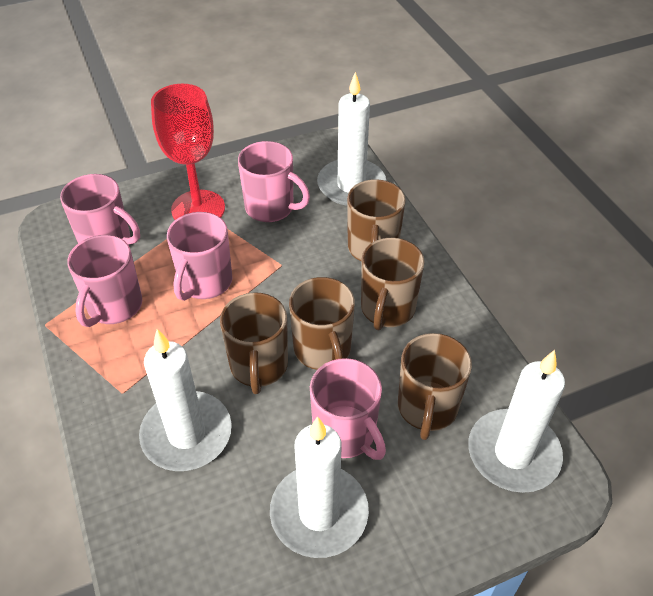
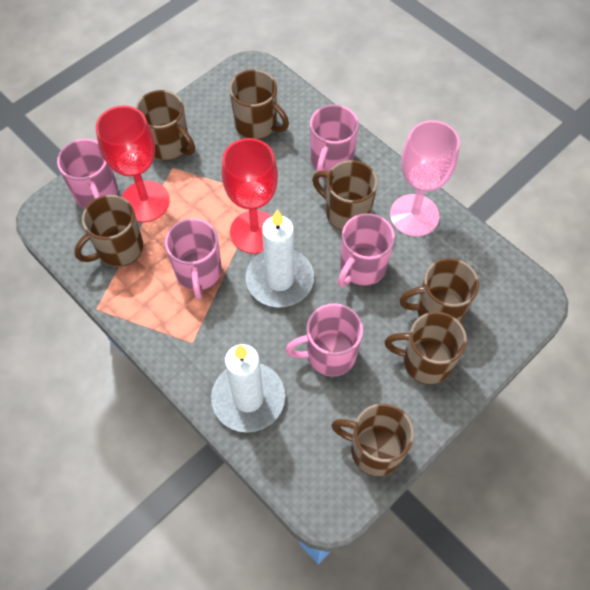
brown mug: 5 -> 7
pink goblet: 0 -> 1
red goblet: 1 -> 2
white candle: 4 -> 2

